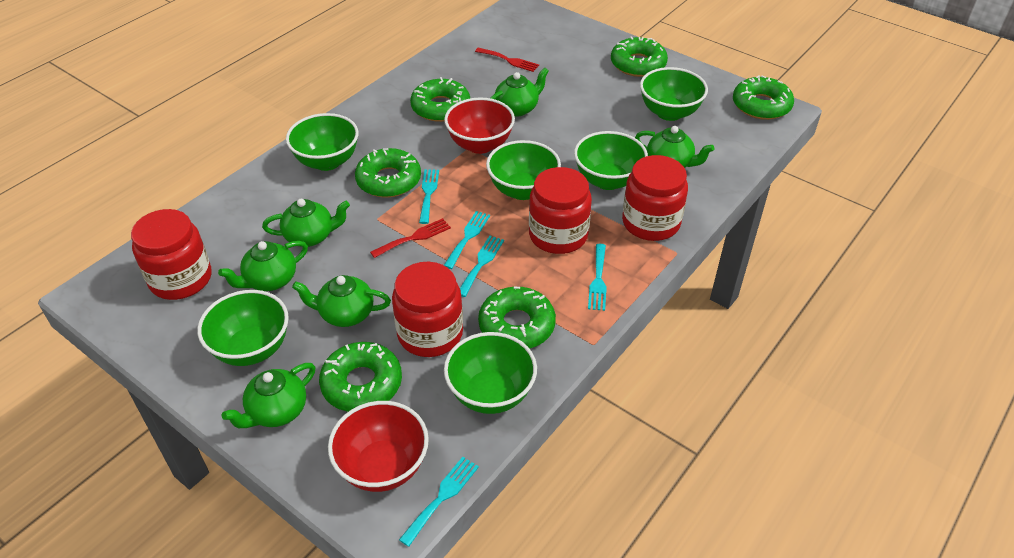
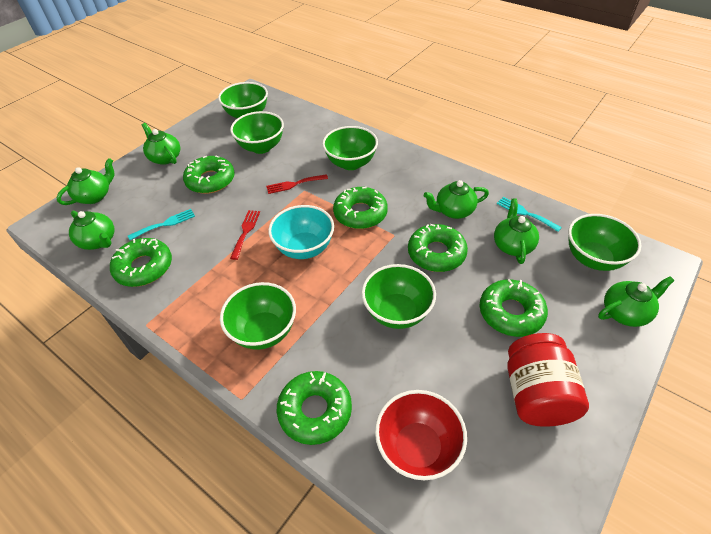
red bowl: 2 -> 1
red jar: 4 -> 1
turquoise bowl: 0 -> 1
turquoise fork: 5 -> 2

